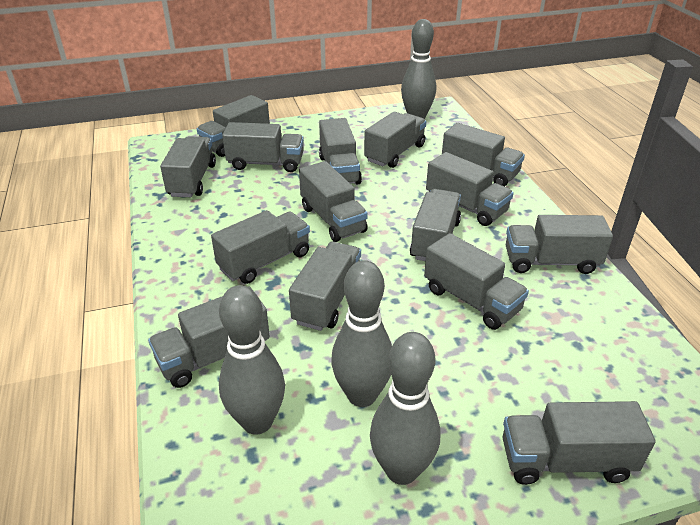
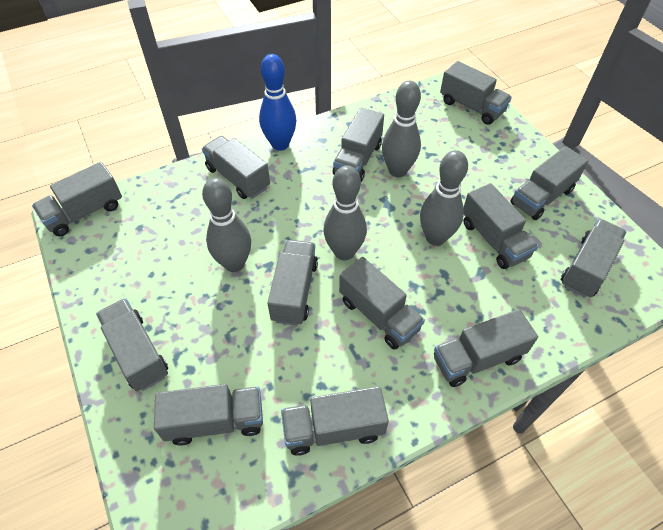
blue bowling pin: 0 -> 1
grey truck: 15 -> 13

